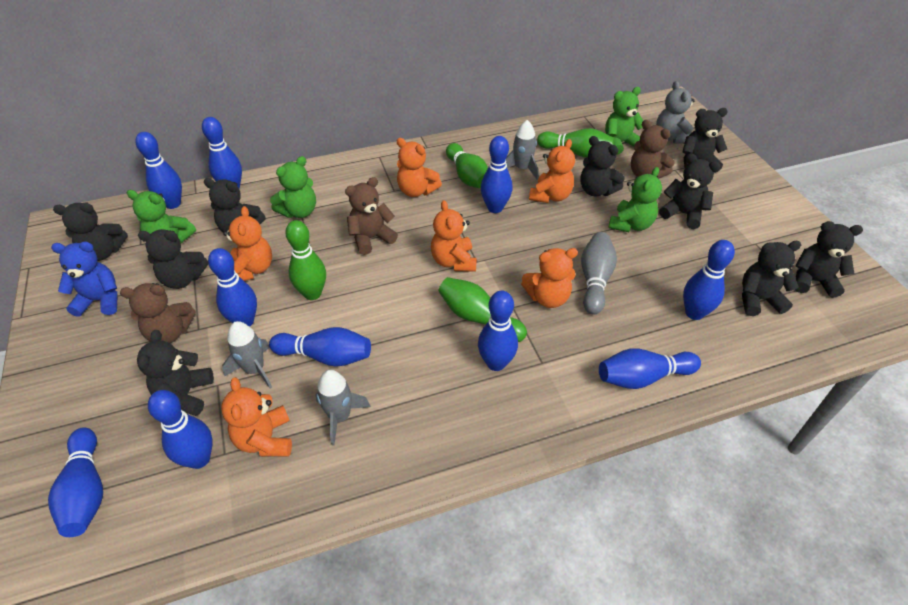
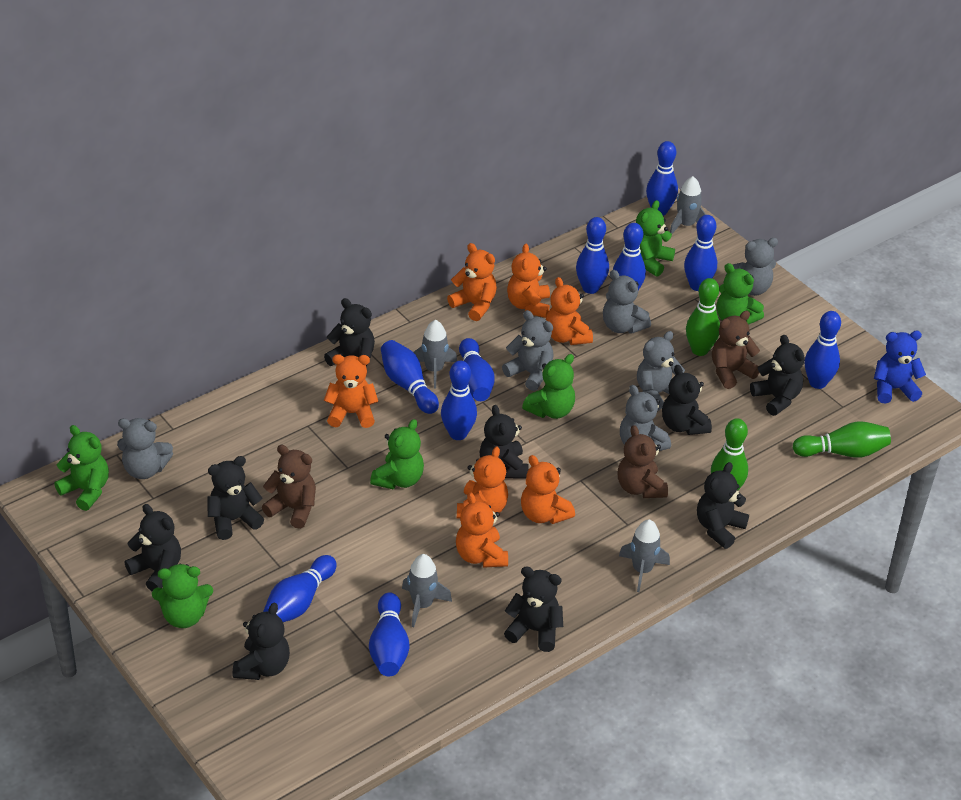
green bowling pin: 4 -> 3
green teddy bear: 4 -> 6
grey bowling pin: 1 -> 0
grey rocket: 3 -> 4
grey teddy bear: 1 -> 6
orange teddy bear: 6 -> 7

